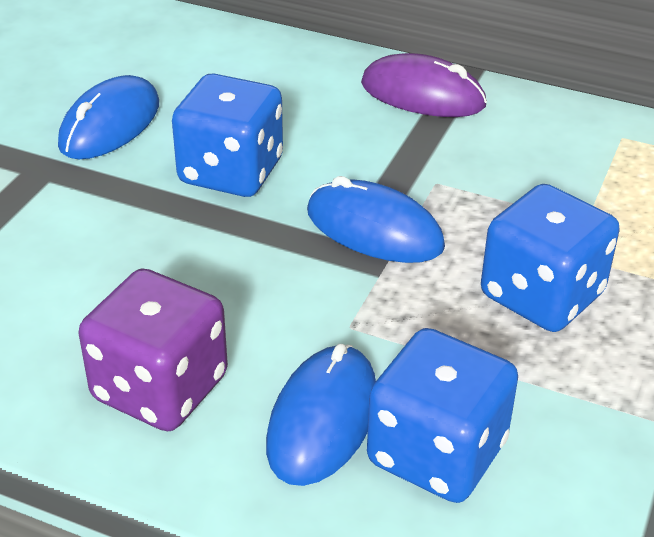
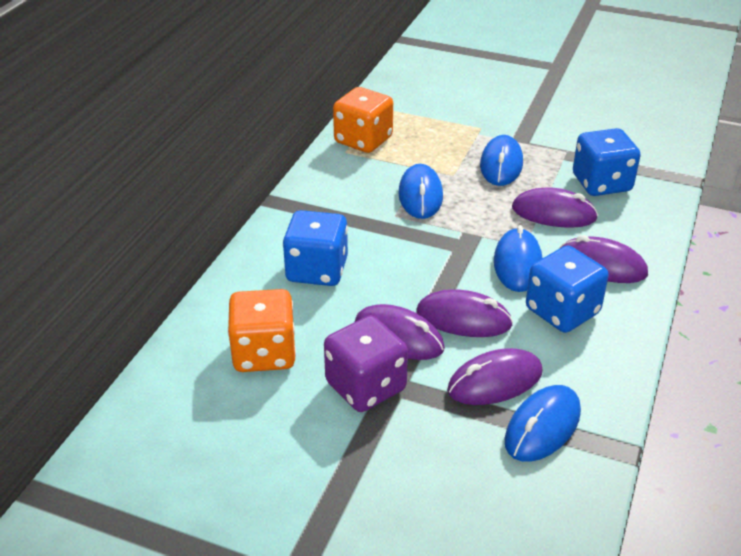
blue mouse: 3 -> 4
orange dice: 0 -> 2
purple mouse: 1 -> 5

